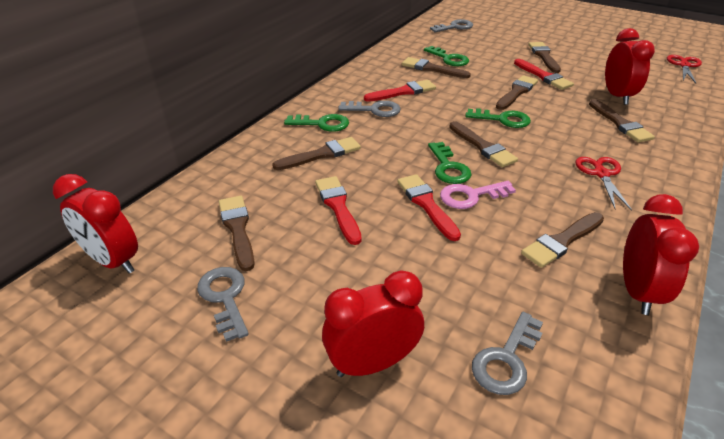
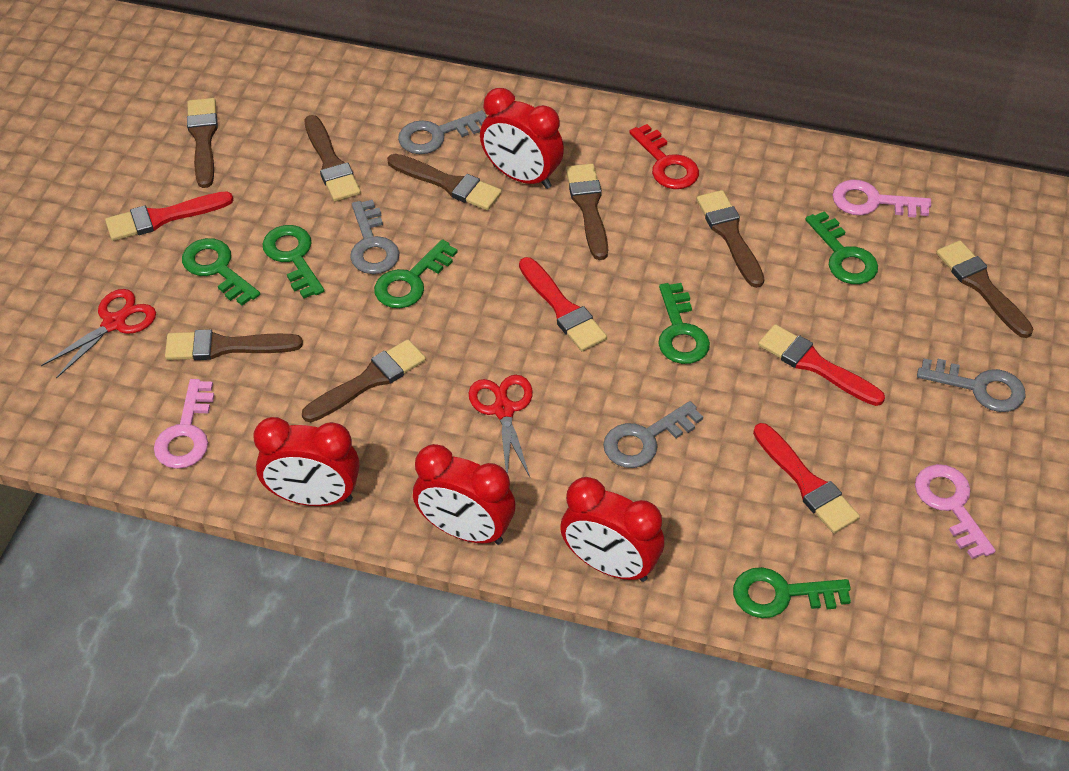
green key: 4 -> 6
pink key: 1 -> 3
red key: 0 -> 1

